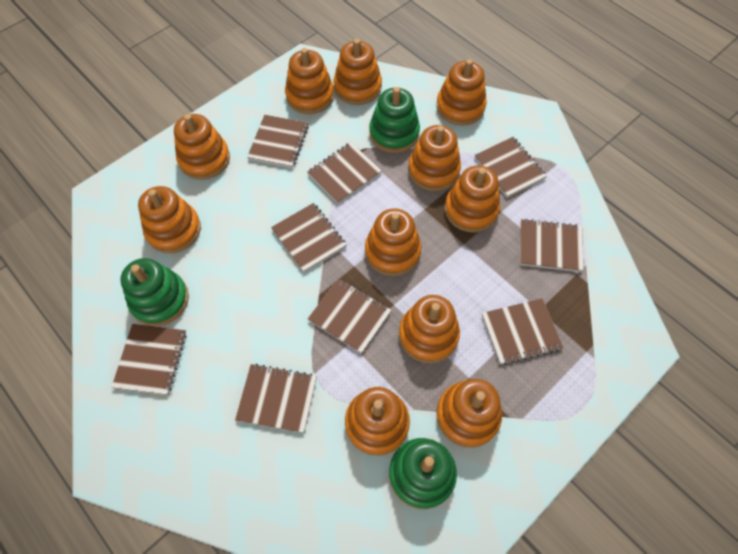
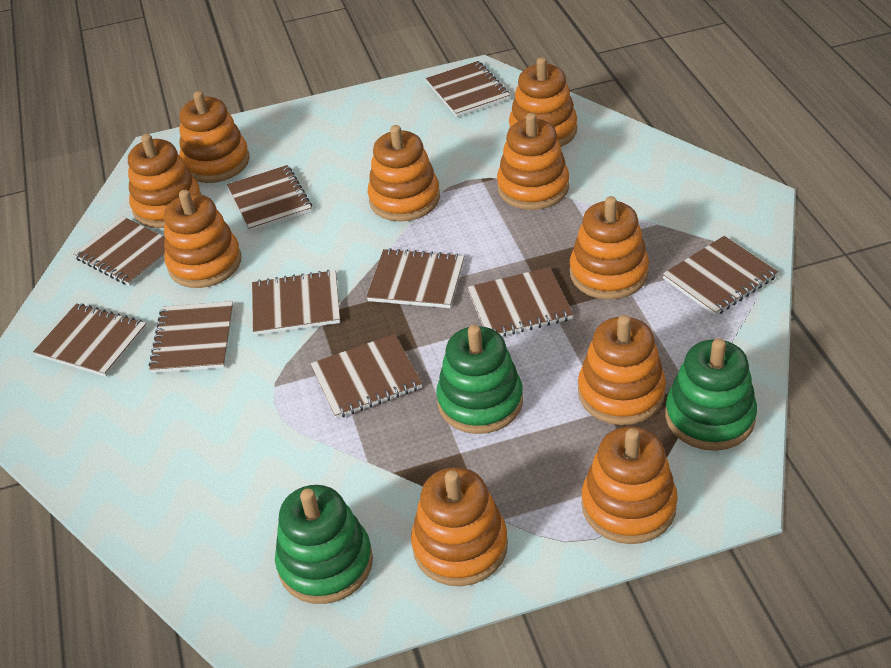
brown notebook: 9 -> 10
orange stacking toy: 11 -> 10

